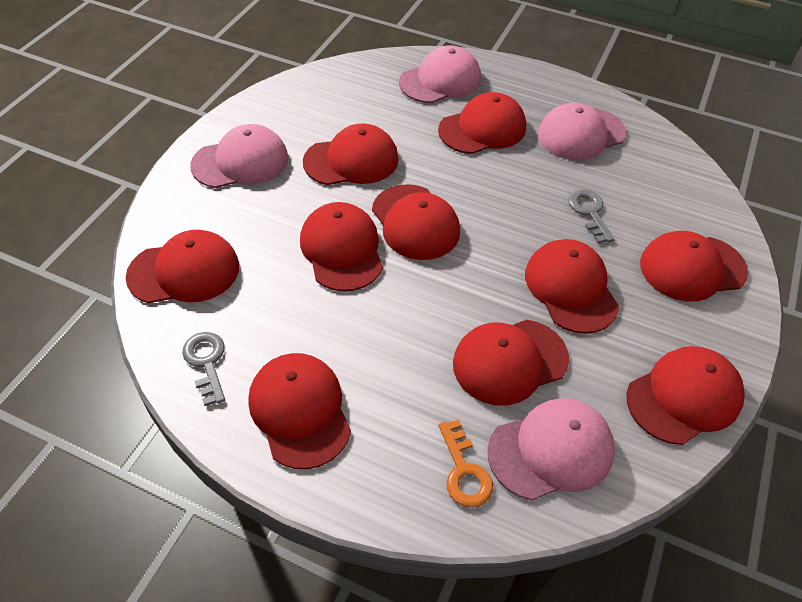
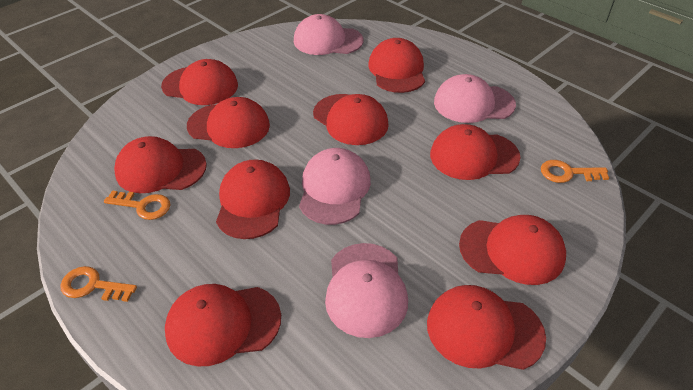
grey key: 2 -> 0
orange key: 1 -> 3

